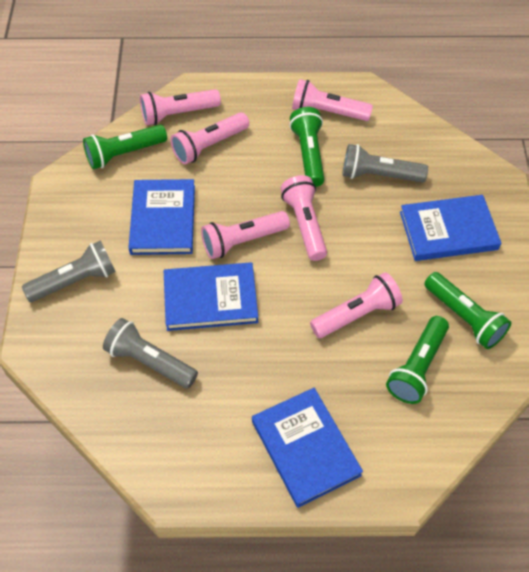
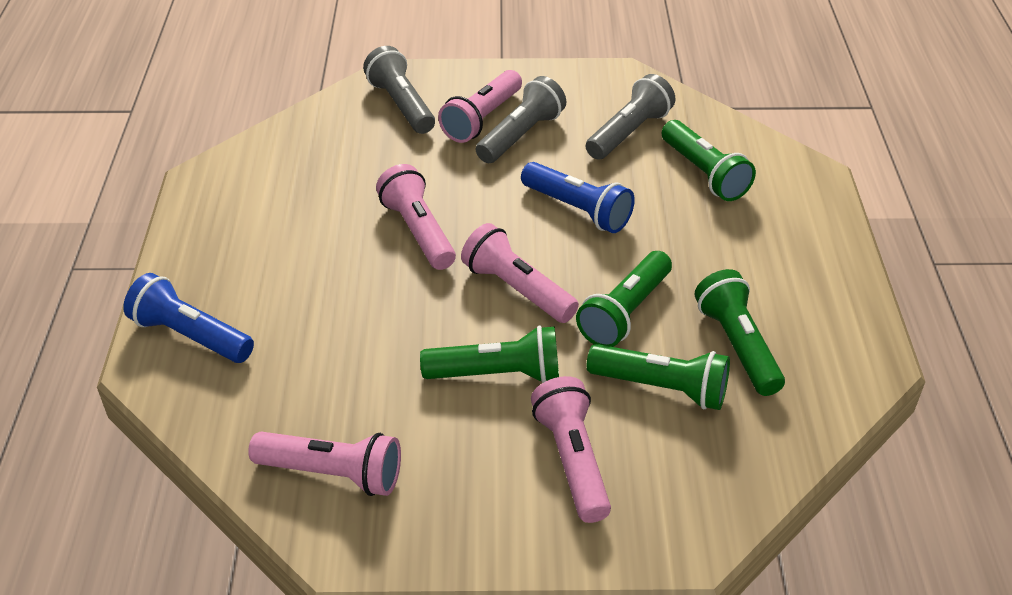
blue book: 4 -> 0
blue flashlight: 0 -> 2
green flashlight: 4 -> 5
pink flashlight: 6 -> 5

